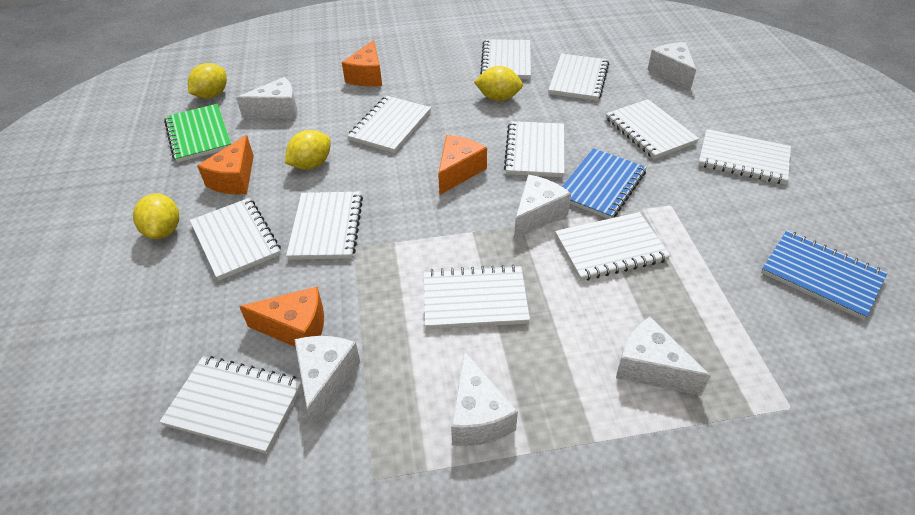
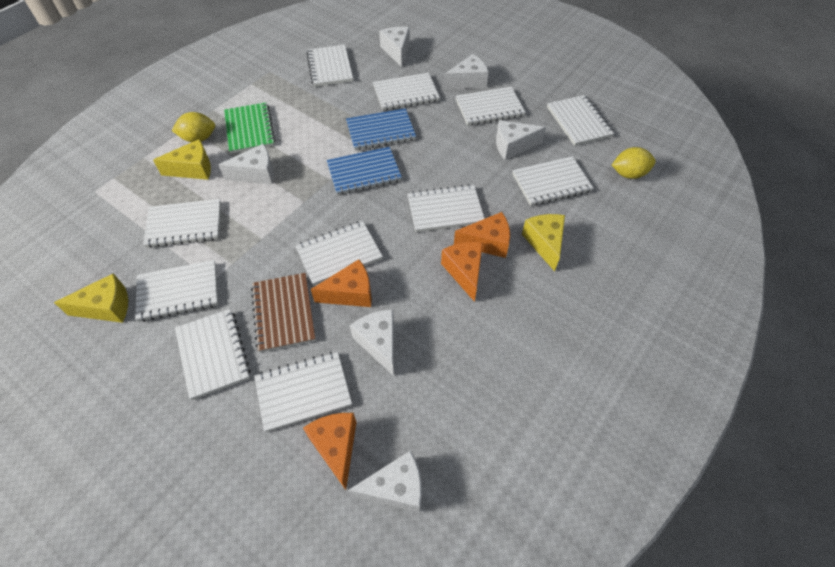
brown notebook: 0 -> 1
yellow cheese: 0 -> 3
yellow lemon: 4 -> 2

